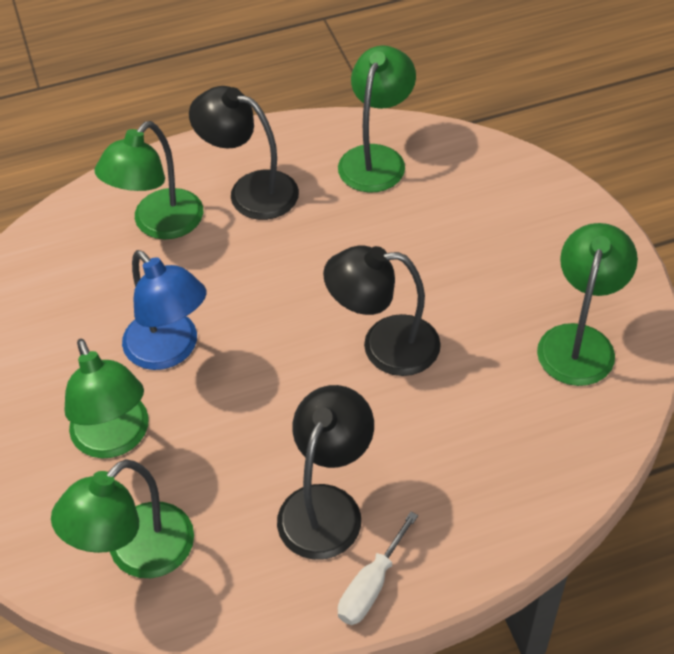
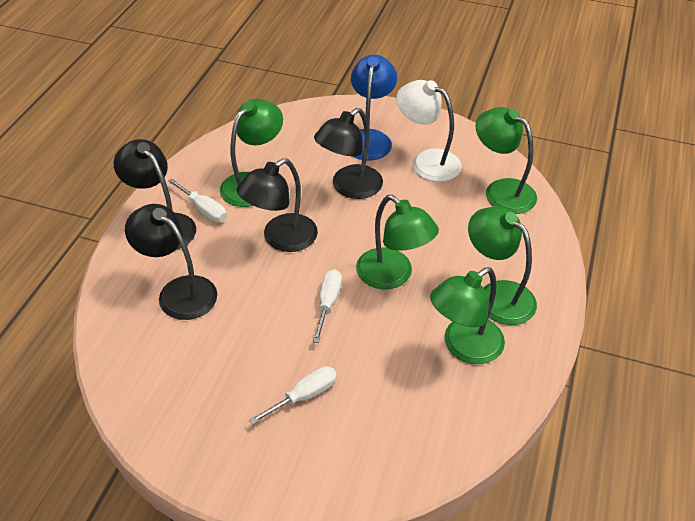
black lamp: 3 -> 4
white lamp: 0 -> 1
white screwdriver: 1 -> 3

